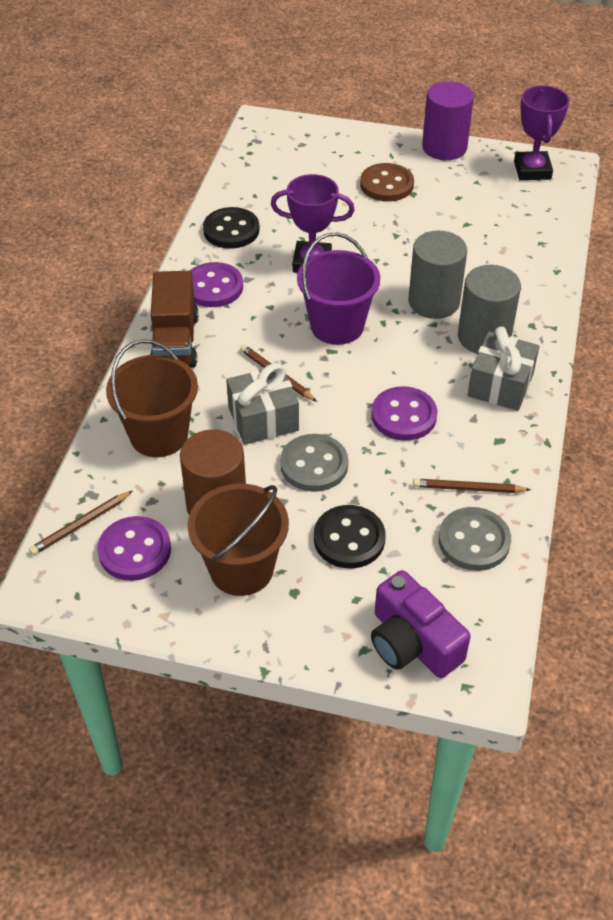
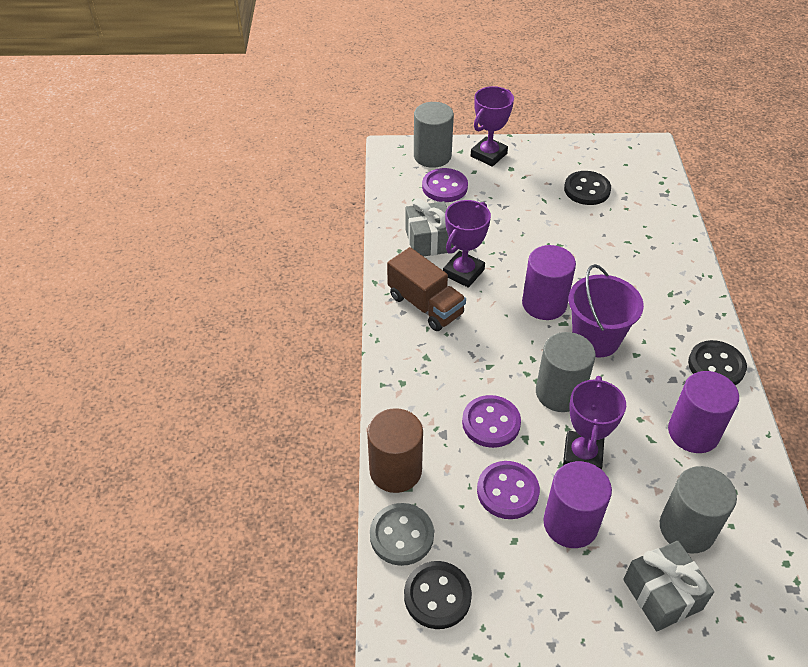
black button: 2 -> 3
brown bucket: 2 -> 0
brown button: 1 -> 0
brown pencil: 3 -> 0
grey button: 2 -> 1
grey cylinder: 2 -> 3
purple camera: 1 -> 0
purple cylinder: 1 -> 3
purple trophy: 2 -> 3

